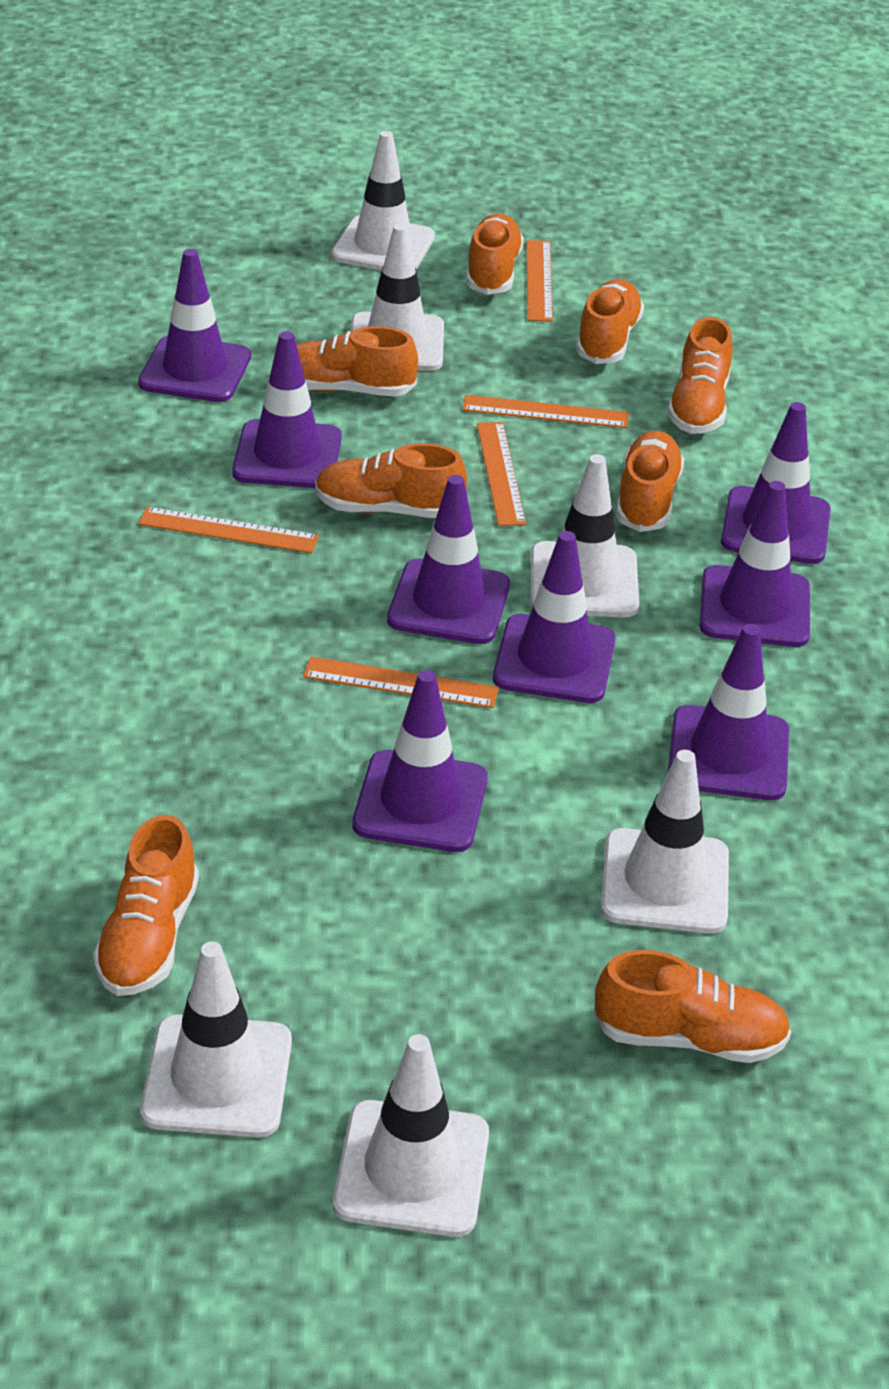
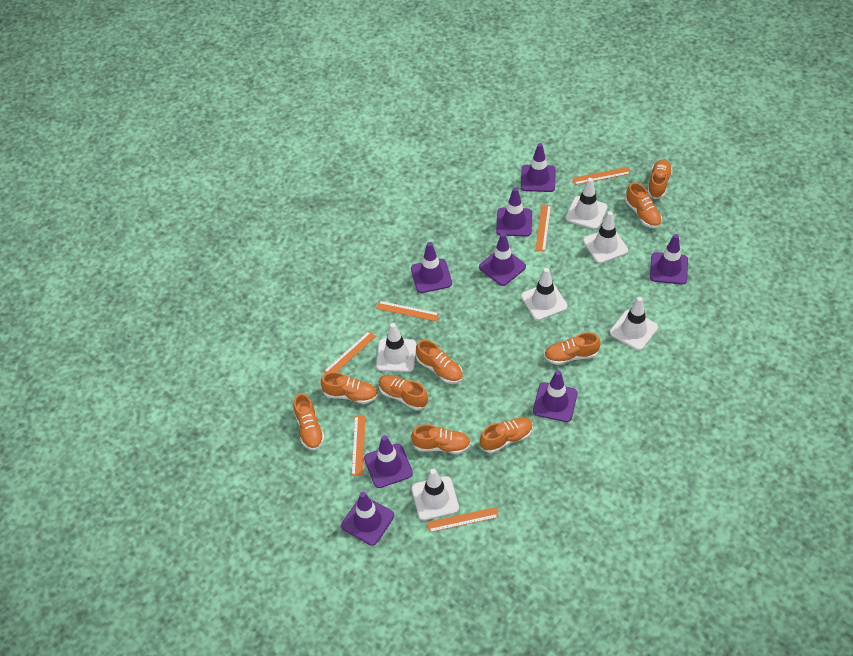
orange ruler: 5 -> 6
orange shoe: 8 -> 9

